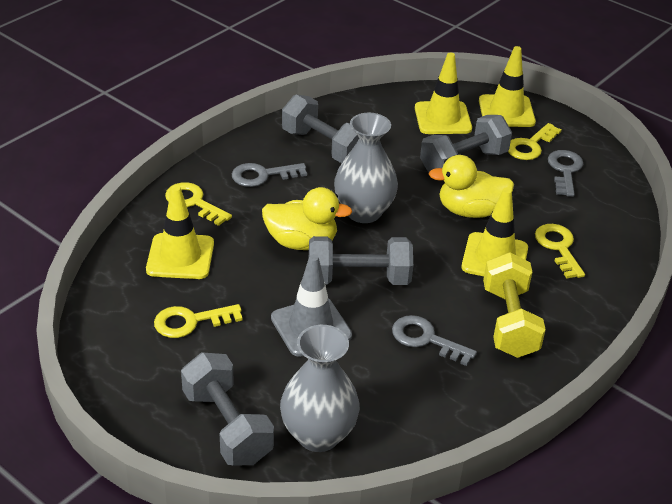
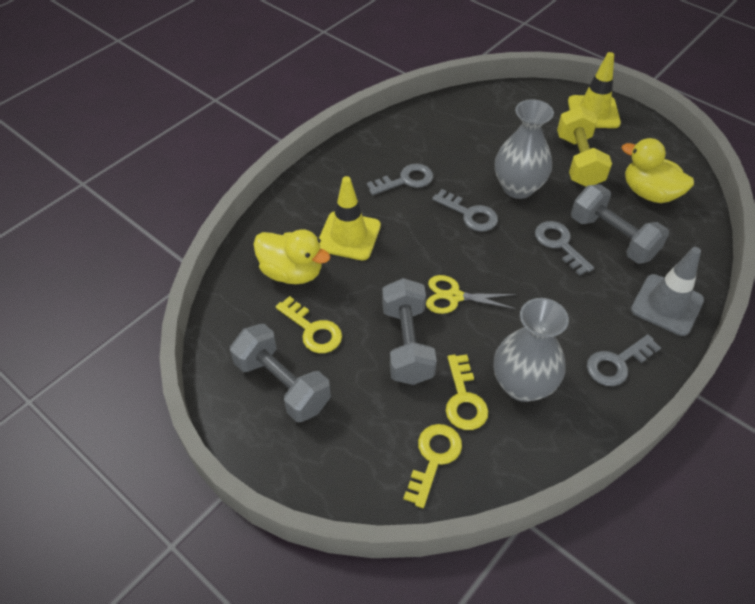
grey dumbbell: 4 -> 3
grey key: 3 -> 4
yellow key: 4 -> 3
yellow scissors: 0 -> 1
yellow traffic cone: 4 -> 2

